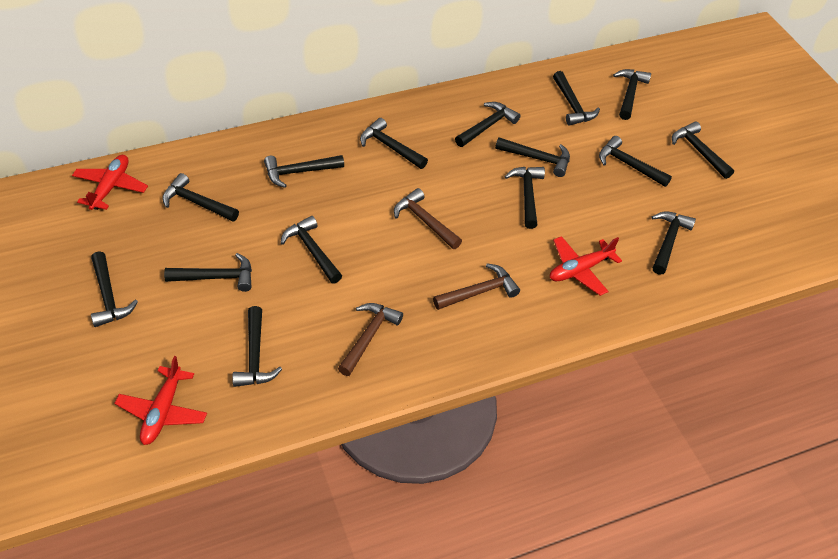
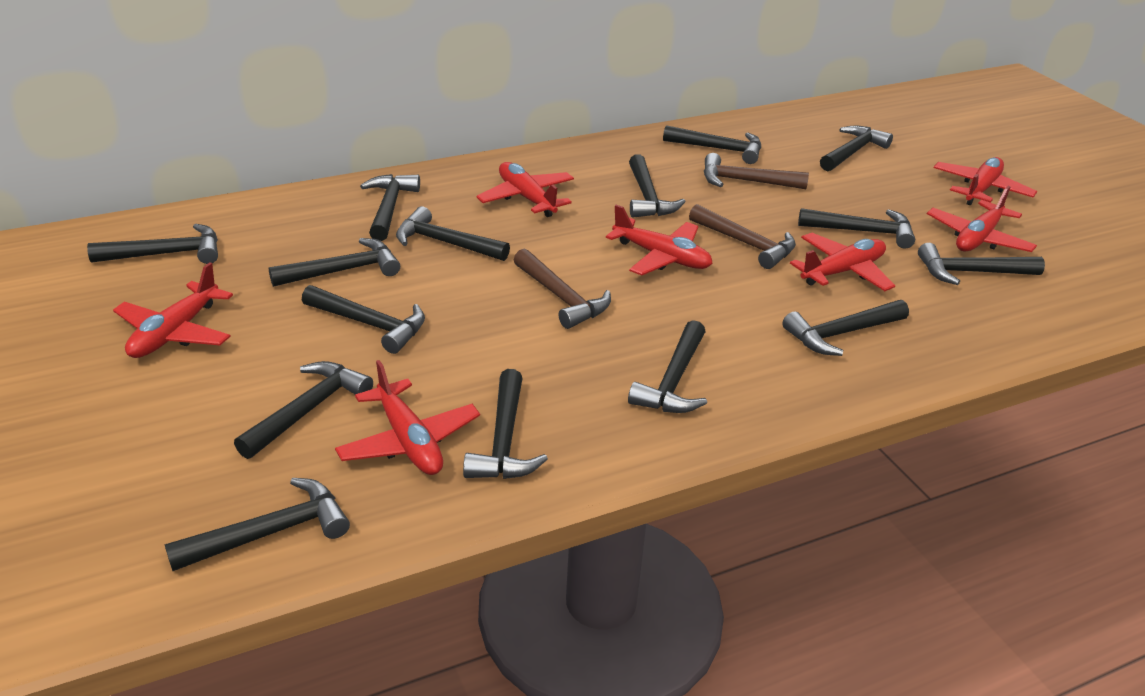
red plane: 3 -> 7

